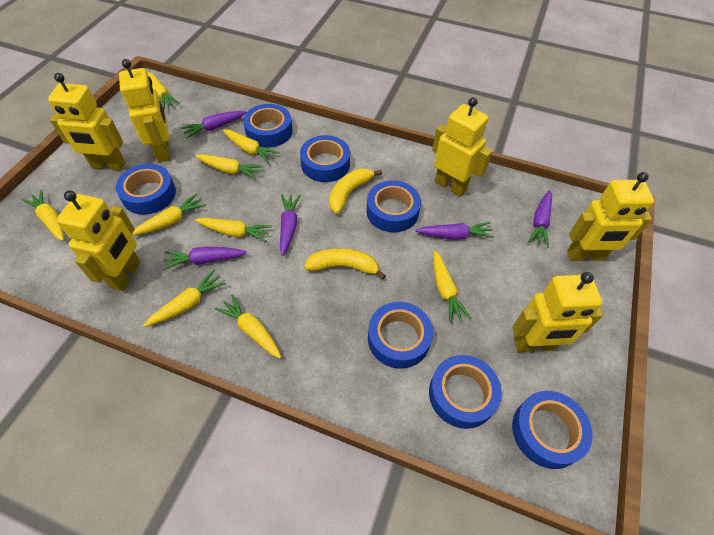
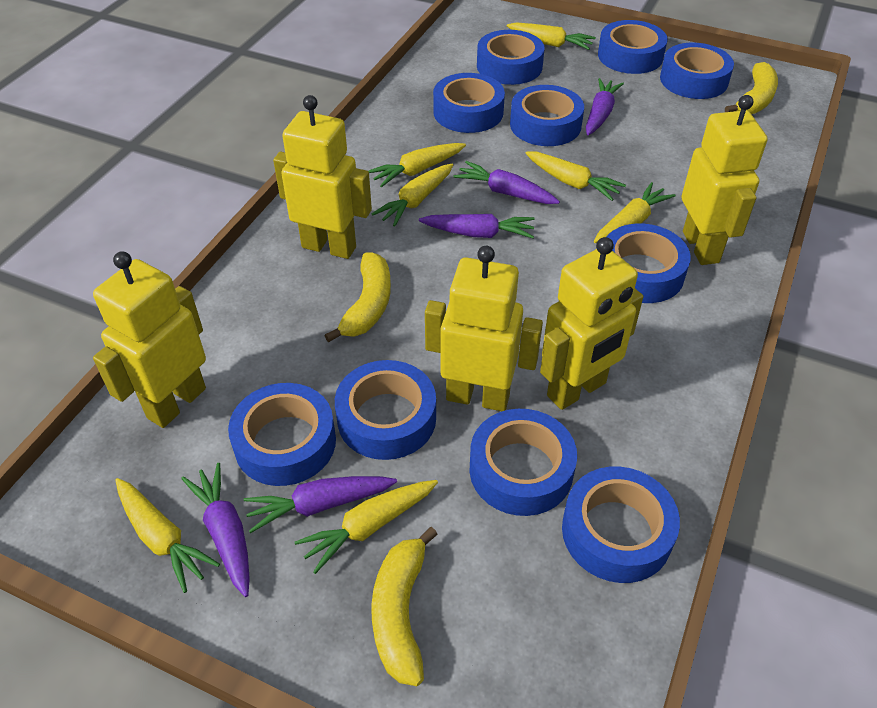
blue tape: 7 -> 10
yellow banana: 2 -> 3
yellow carrot: 9 -> 7
yellow robot: 6 -> 5

